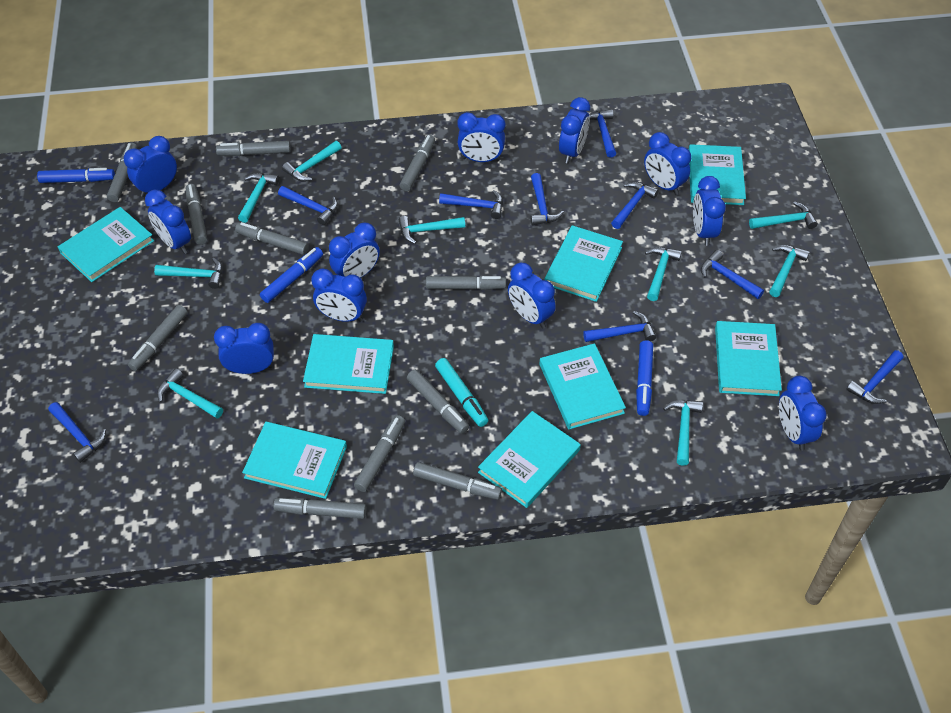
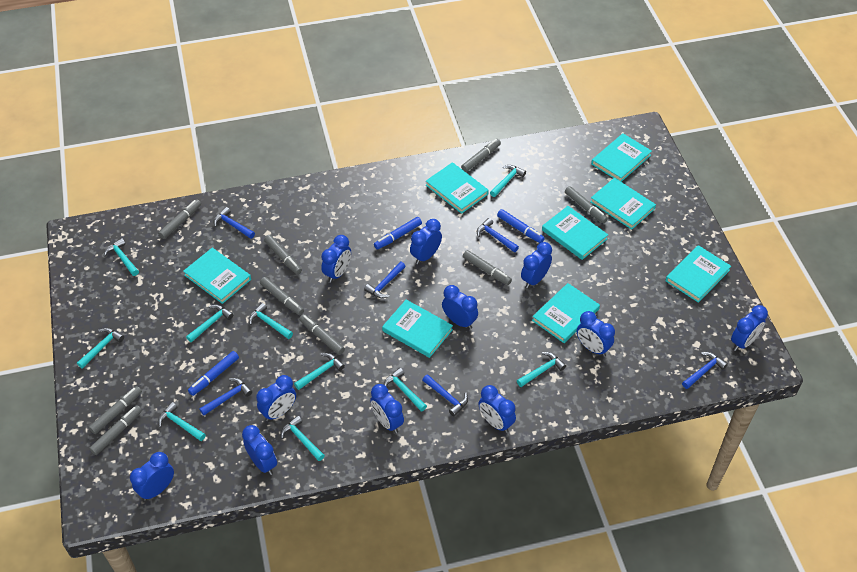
blue hammer: 9 -> 6
grey marker: 11 -> 9
turquoise hammer: 9 -> 10
turquoise marker: 1 -> 0

